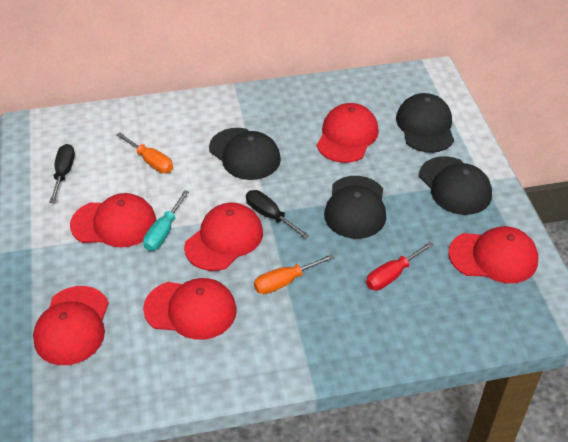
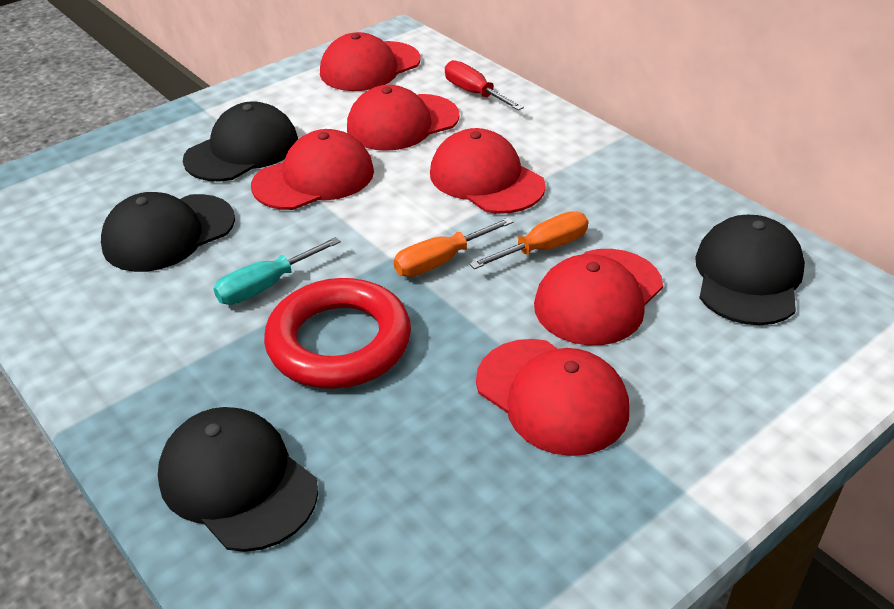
black screwdriver: 2 -> 0
red ring: 0 -> 1

